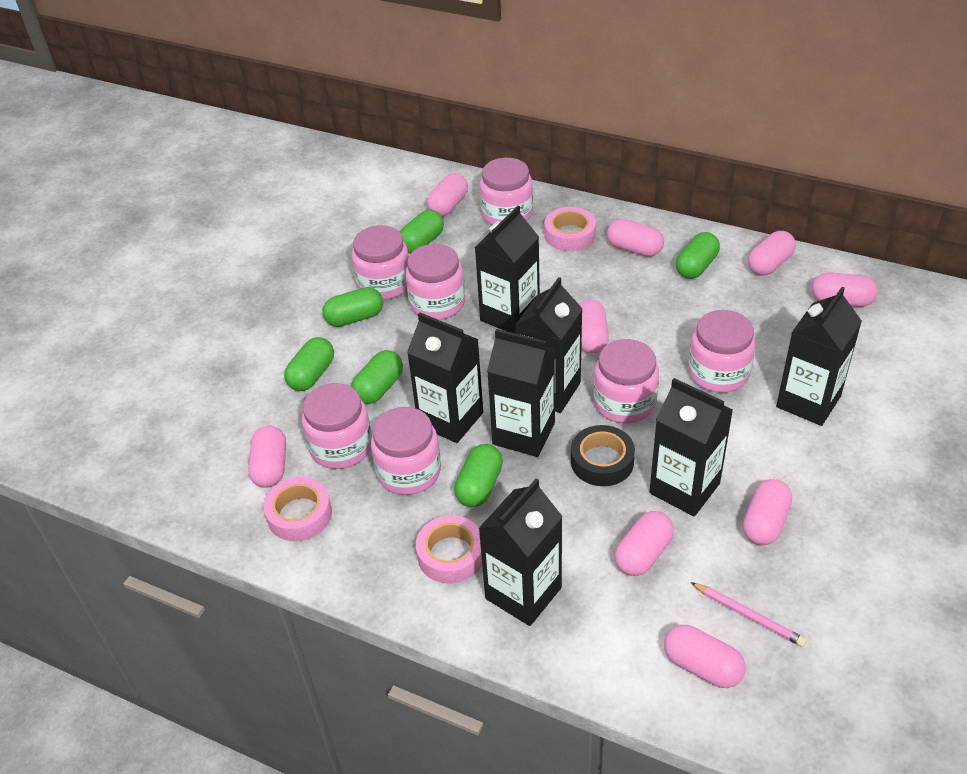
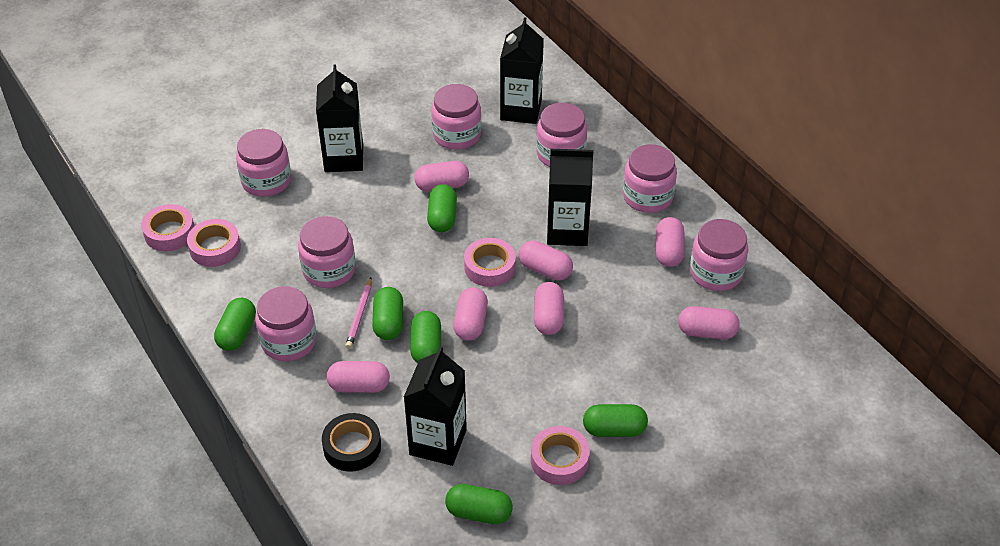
black carton: 7 -> 4
pink capsule: 9 -> 7
pink tape: 3 -> 4

